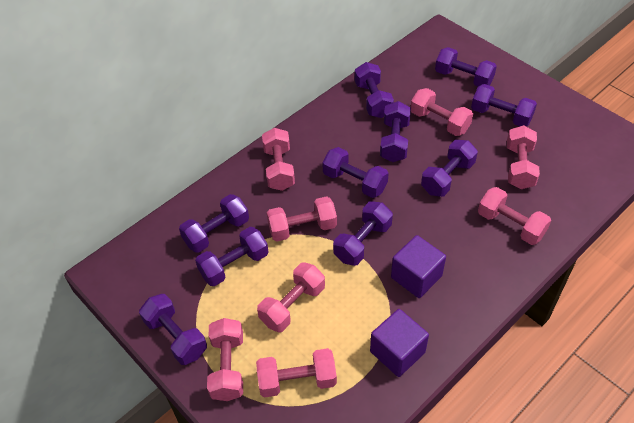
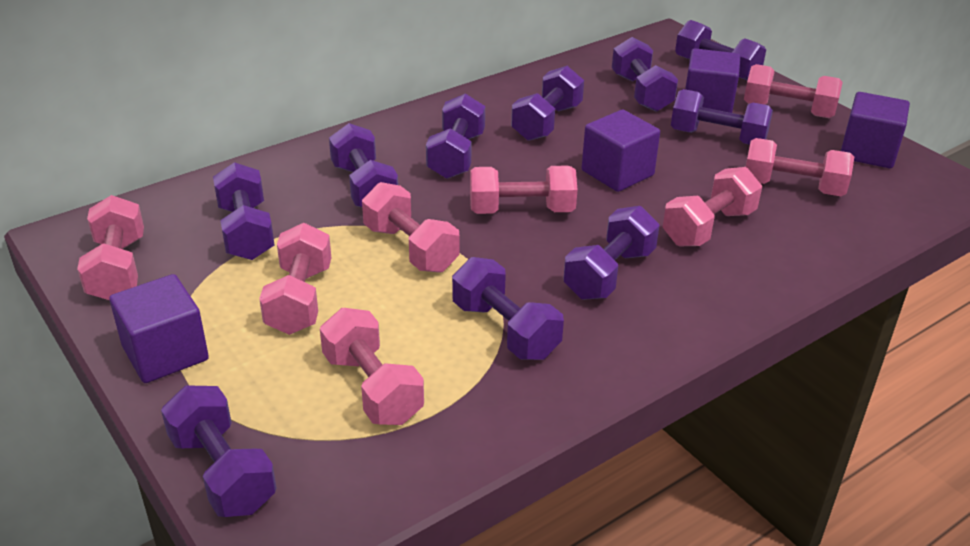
purple cube: 2 -> 4

